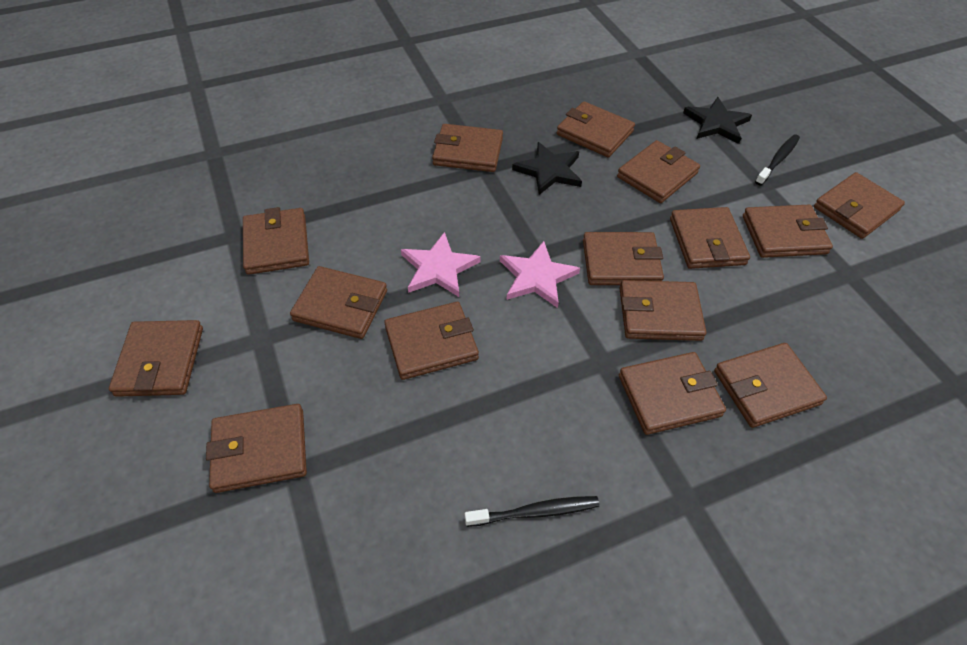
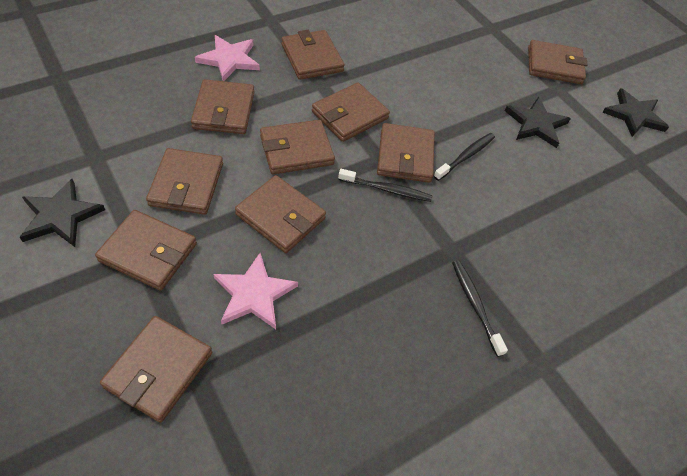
black star: 2 -> 3
black toothbrush: 2 -> 3
brown wallet: 15 -> 10

